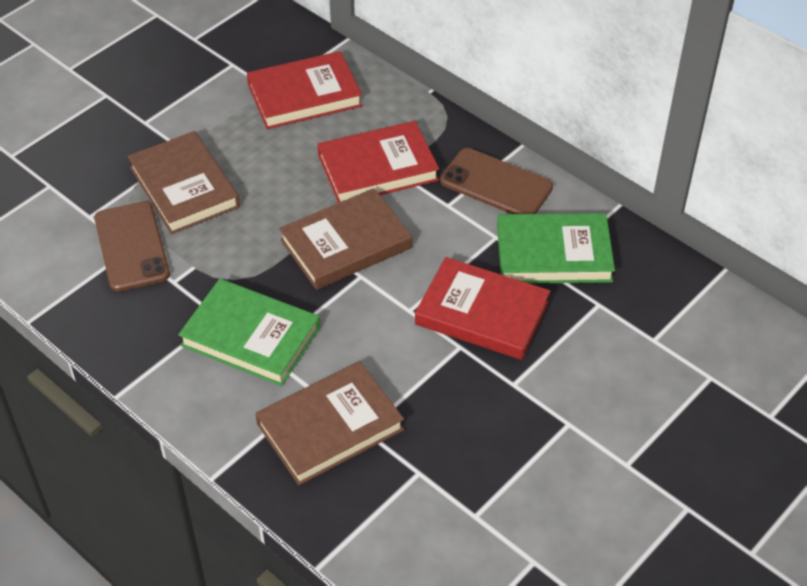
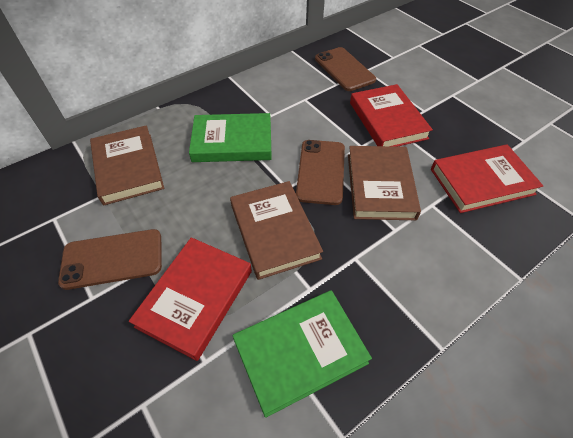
brown phone: 2 -> 3

